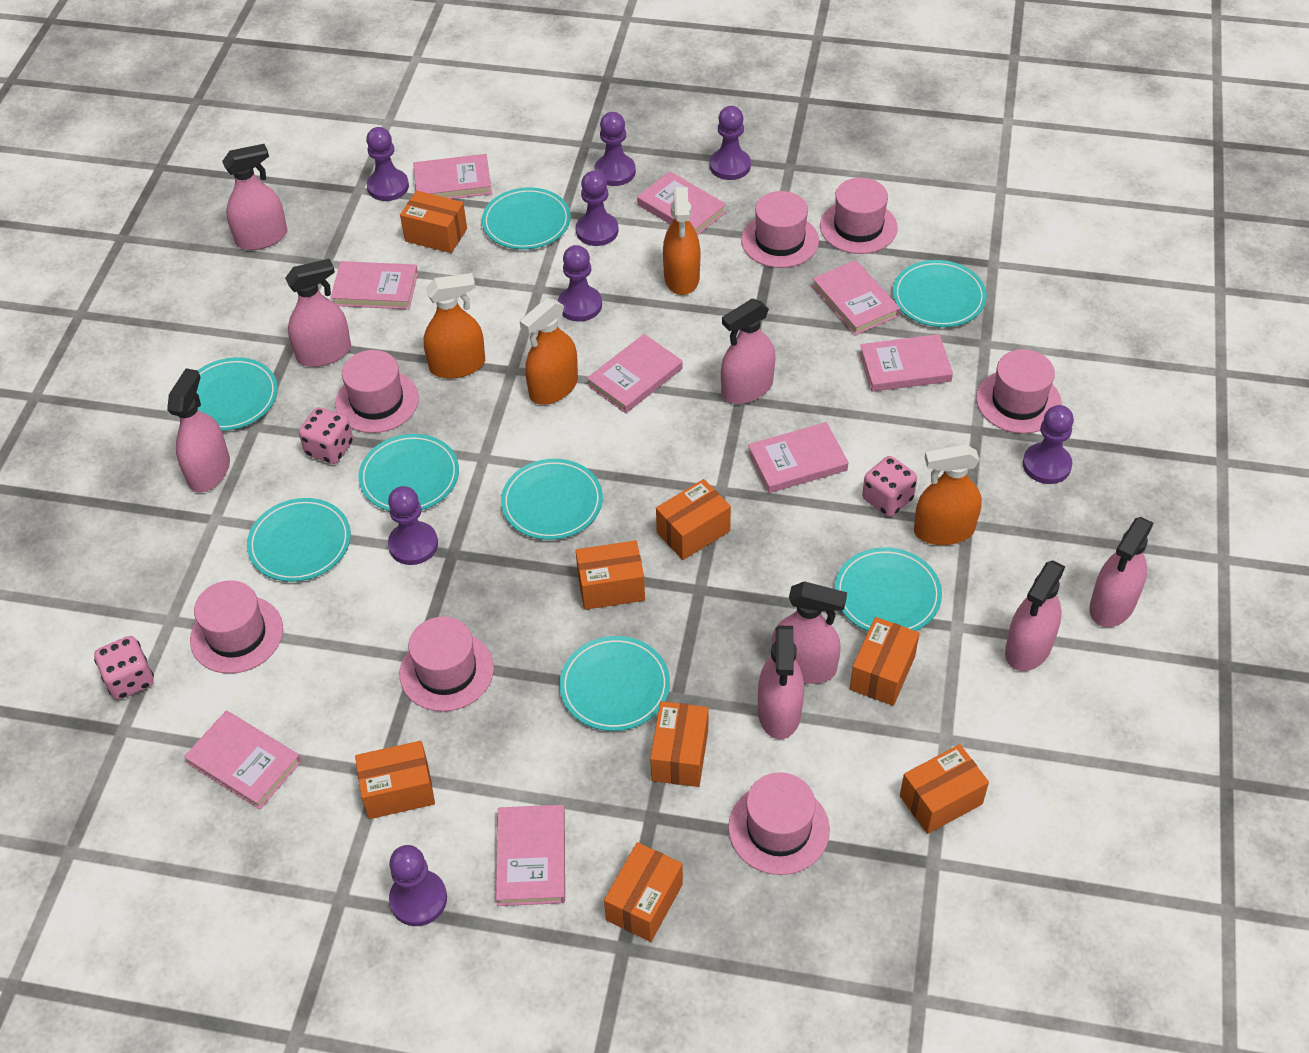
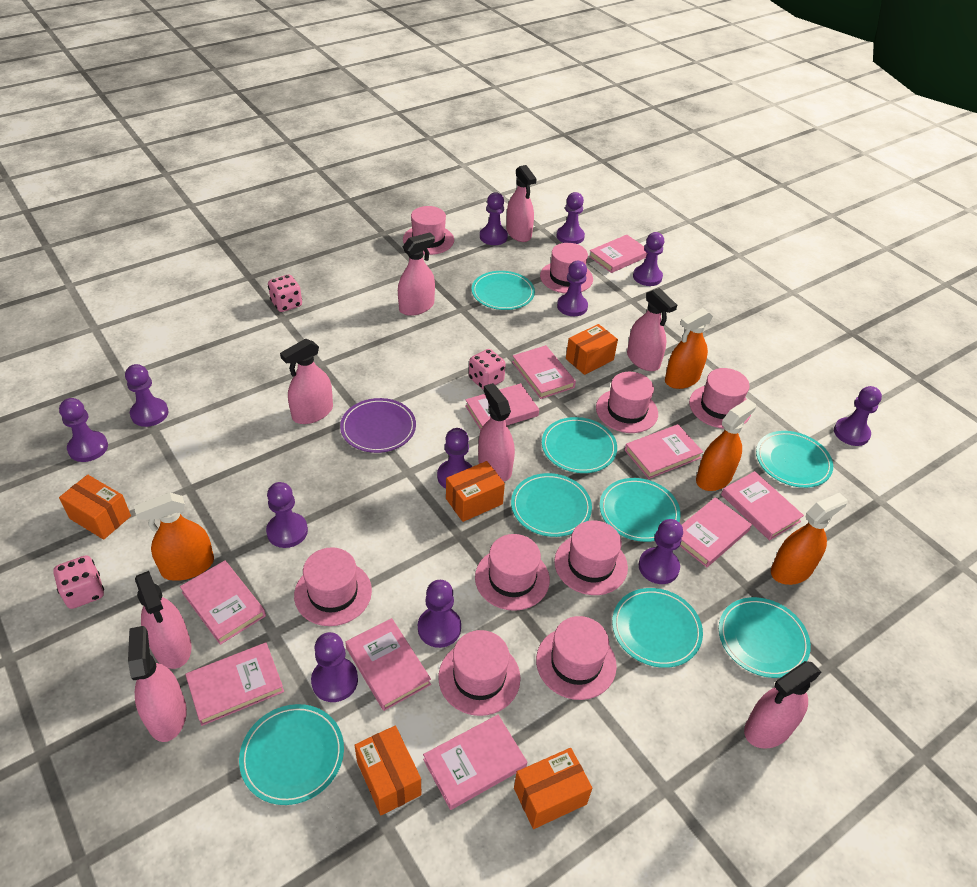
orange box: 8 -> 5
pink book: 9 -> 10
pink hat: 7 -> 9
purple pawn: 8 -> 12
purple plate: 0 -> 1

